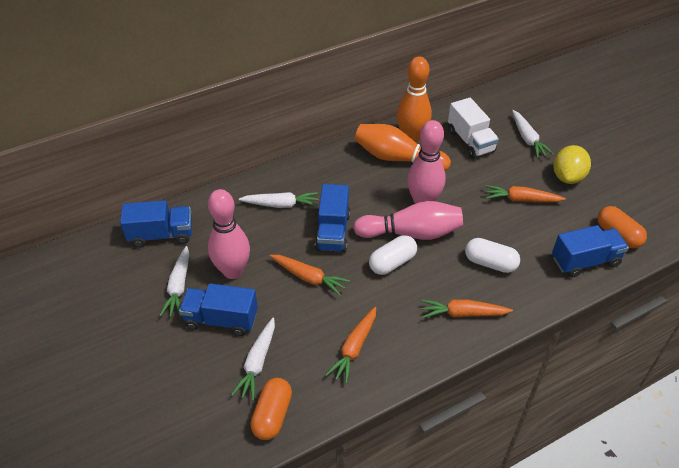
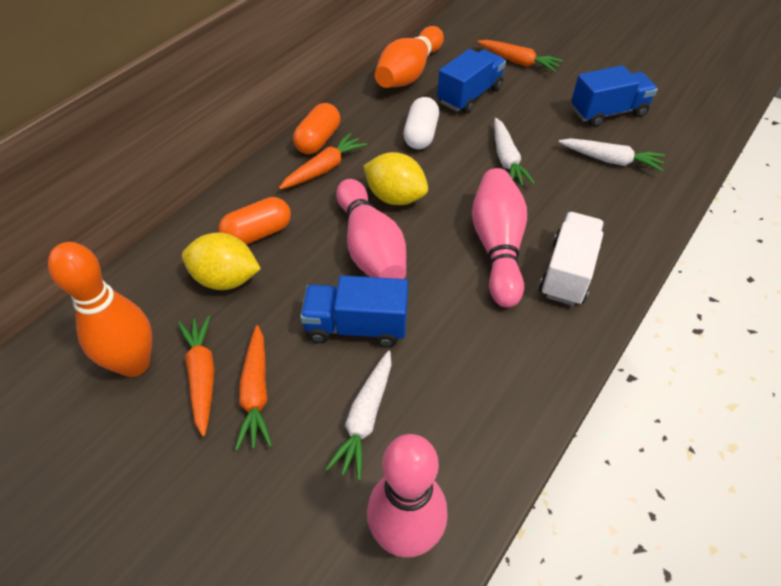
blue truck: 4 -> 3
white capsule: 2 -> 1
white carrot: 4 -> 3
yellow lemon: 1 -> 2

